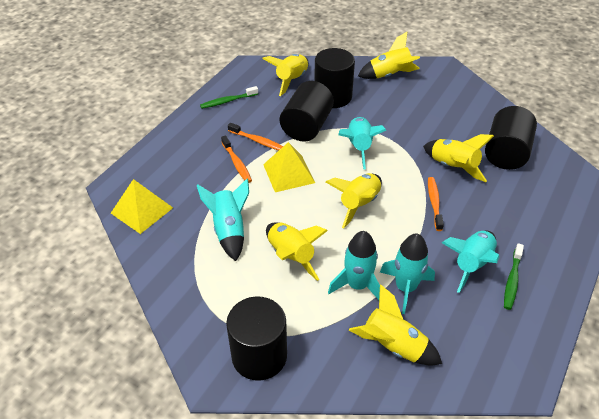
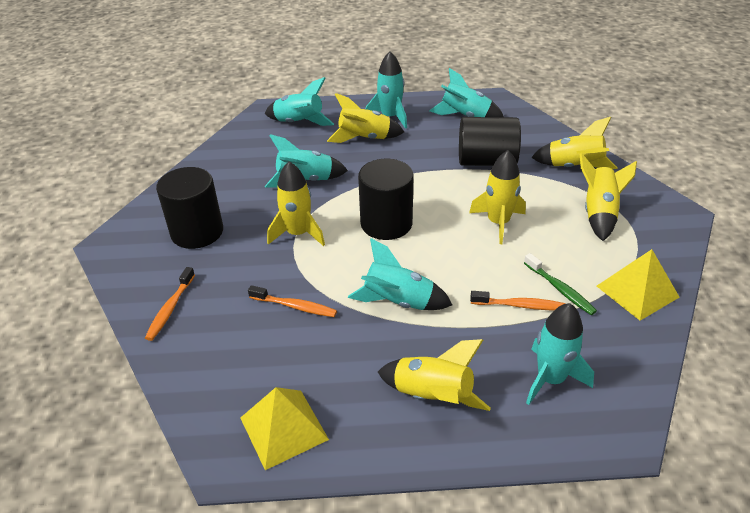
black cylinder: 4 -> 3
green toothbrush: 2 -> 1
turquoise rocket: 5 -> 6

